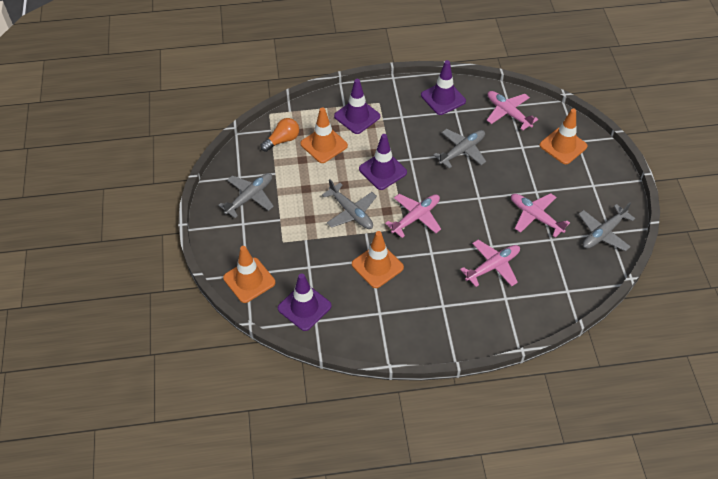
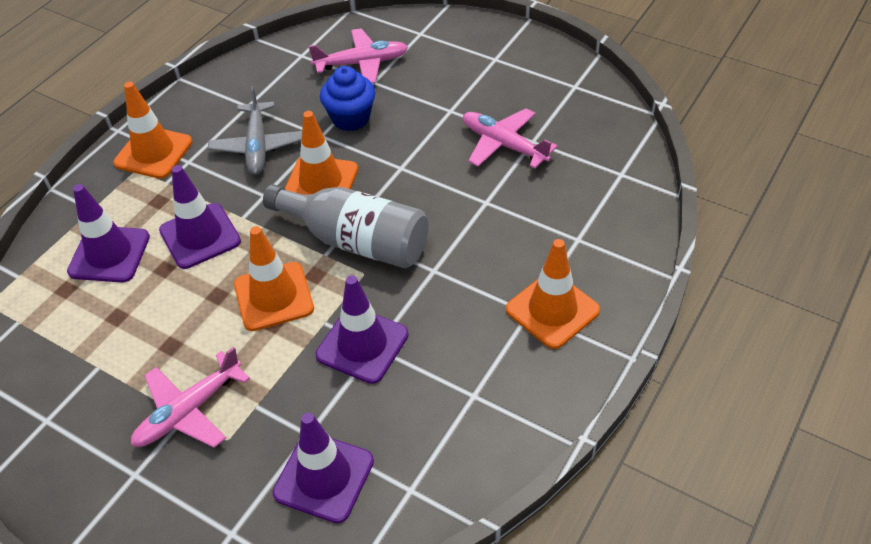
blue cupcake: 0 -> 1
grey bottle: 0 -> 1
grey plane: 4 -> 1
orange light bulb: 1 -> 0
pink plane: 4 -> 3

